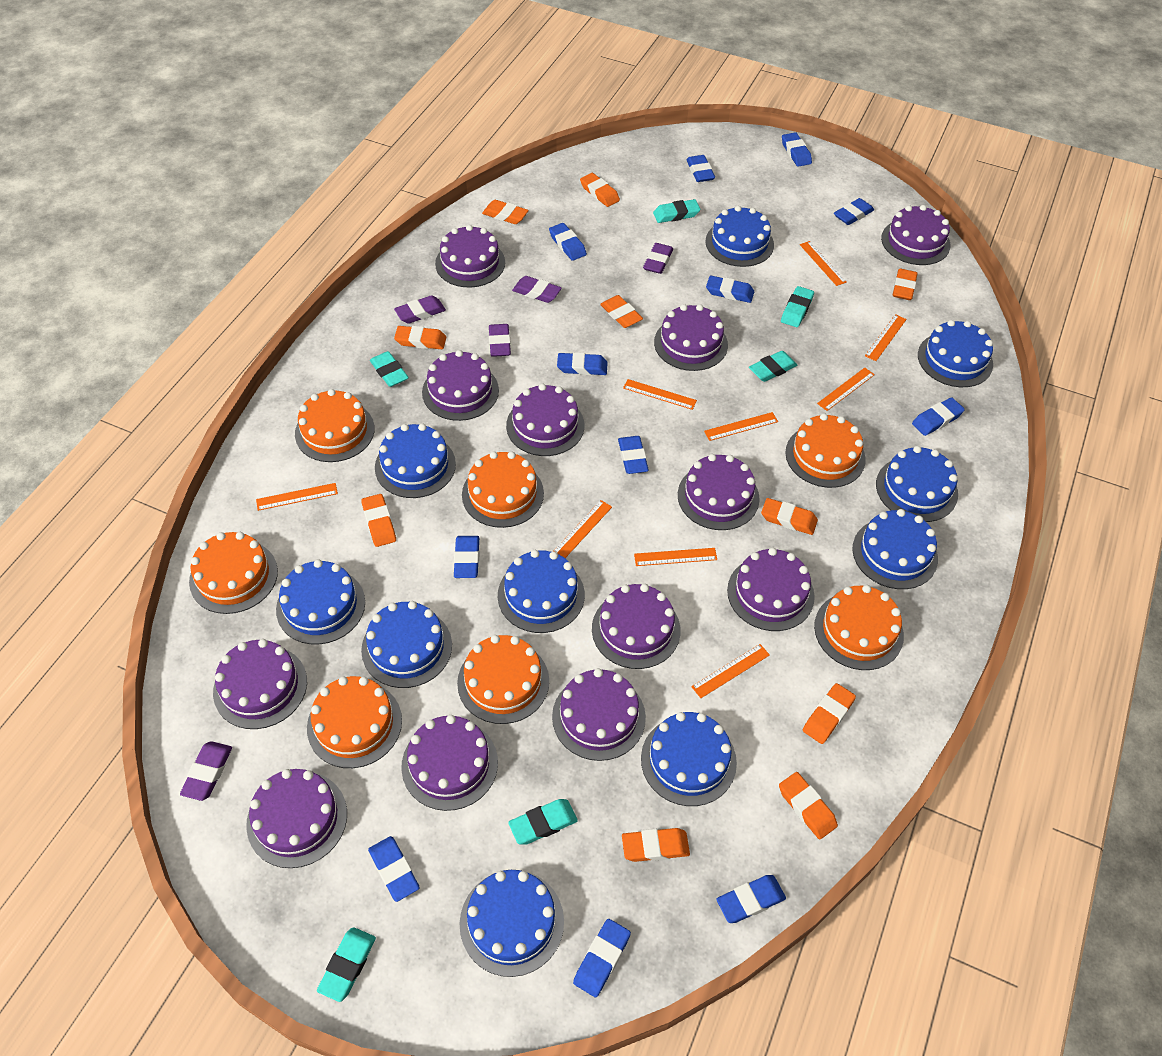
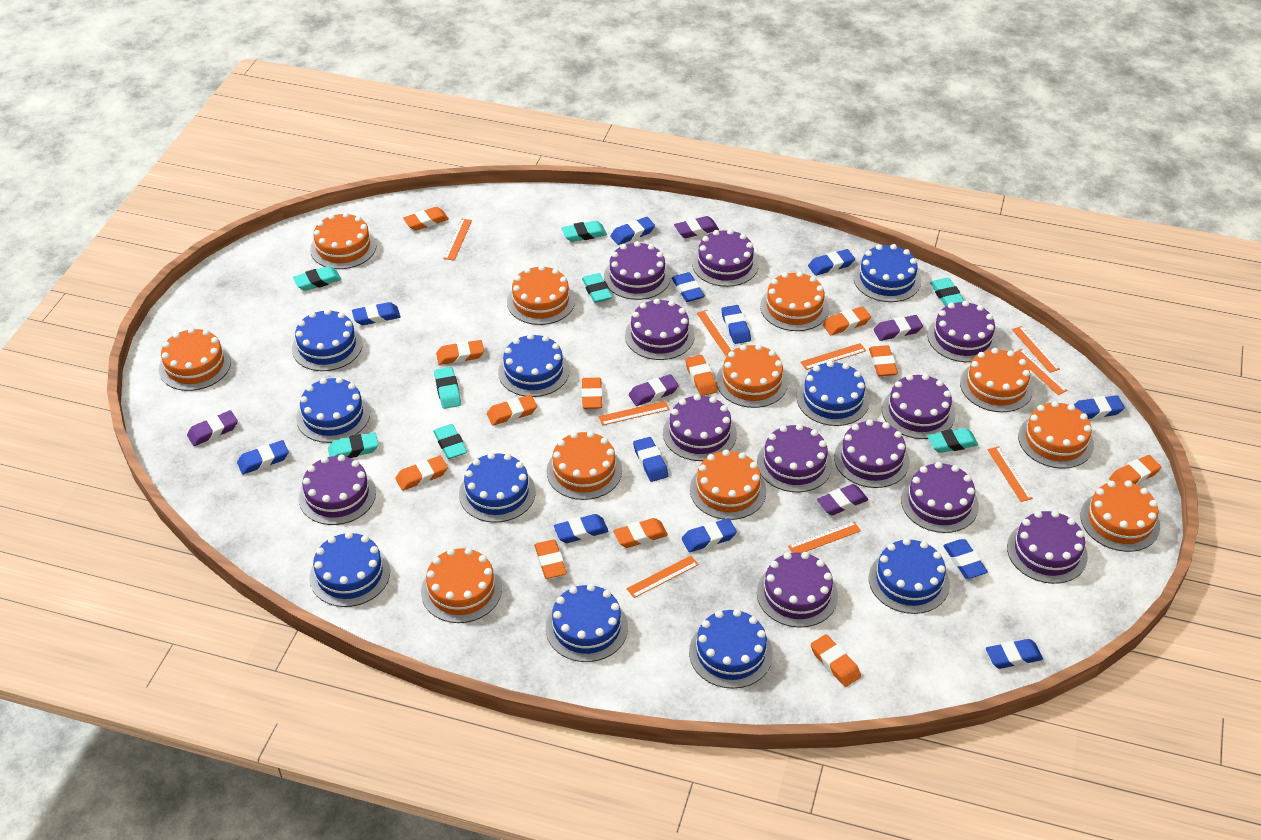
orange cake: 7 -> 11
orange eraser: 10 -> 12
turquoise eraser: 6 -> 8

